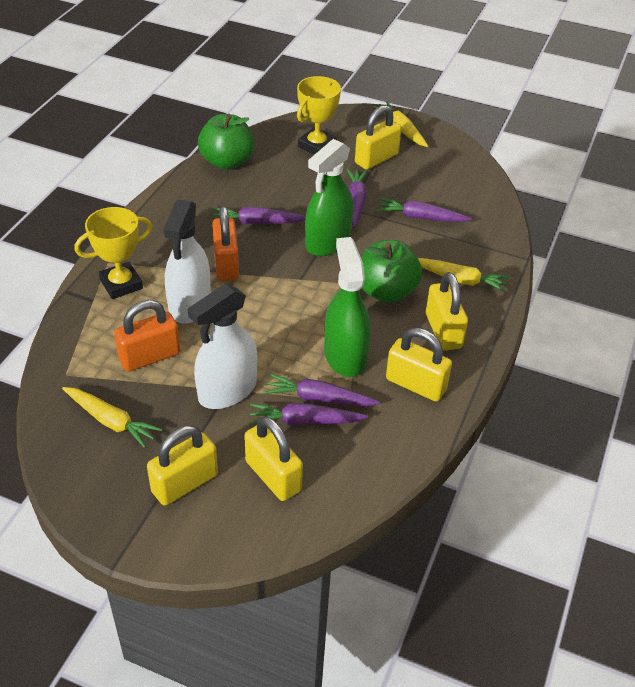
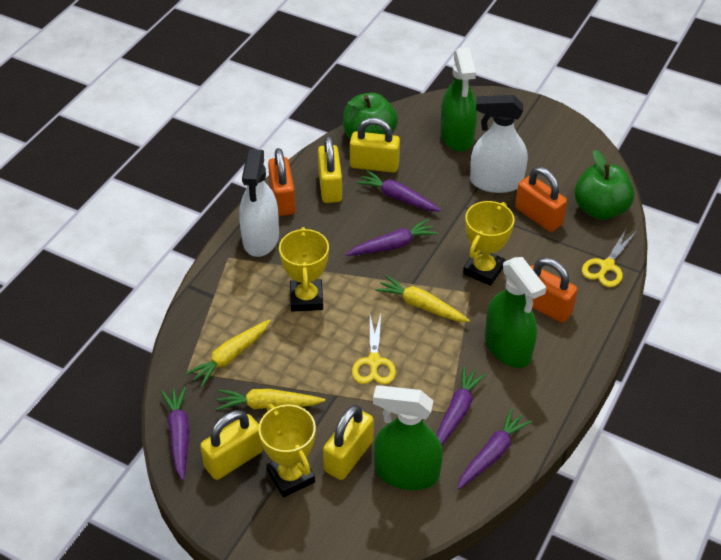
green spray bottle: 2 -> 3
orange padlock: 2 -> 3
yellow padlock: 5 -> 4
yellow scissors: 0 -> 2
yellow trophy: 2 -> 3

